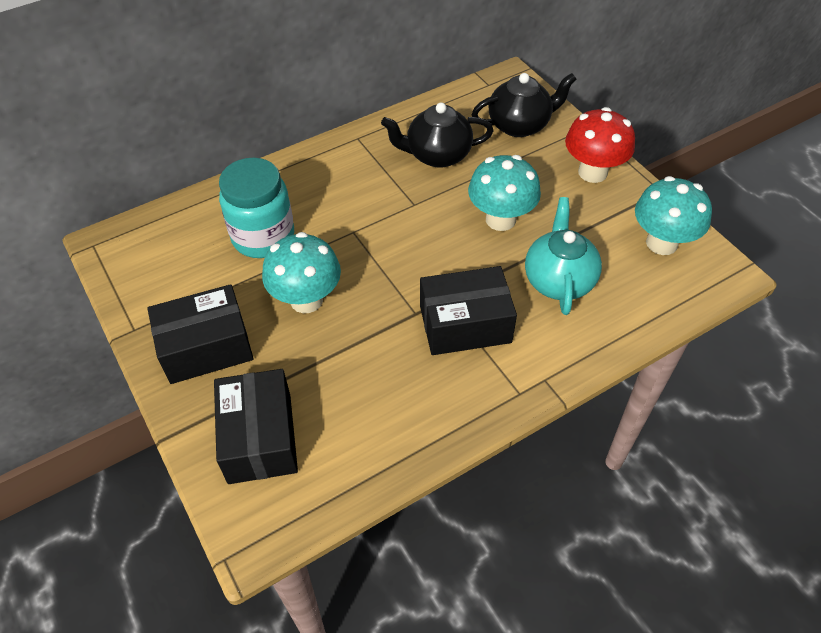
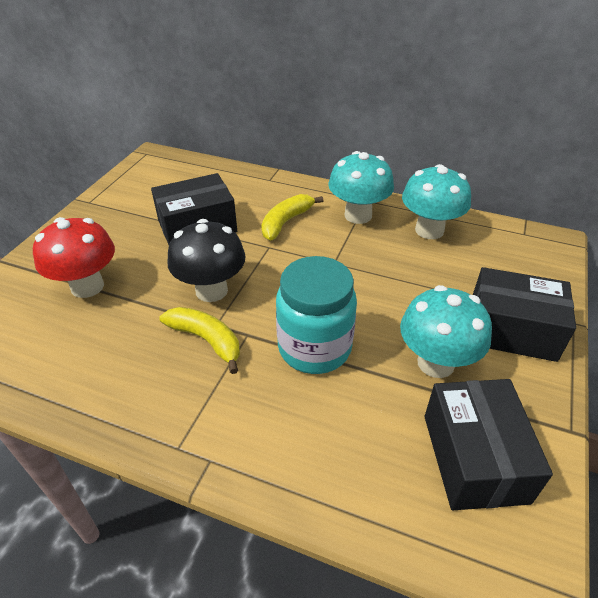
black mushroom: 0 -> 1
black teapot: 2 -> 0
turquoise teapot: 1 -> 0
yellow banana: 0 -> 2

